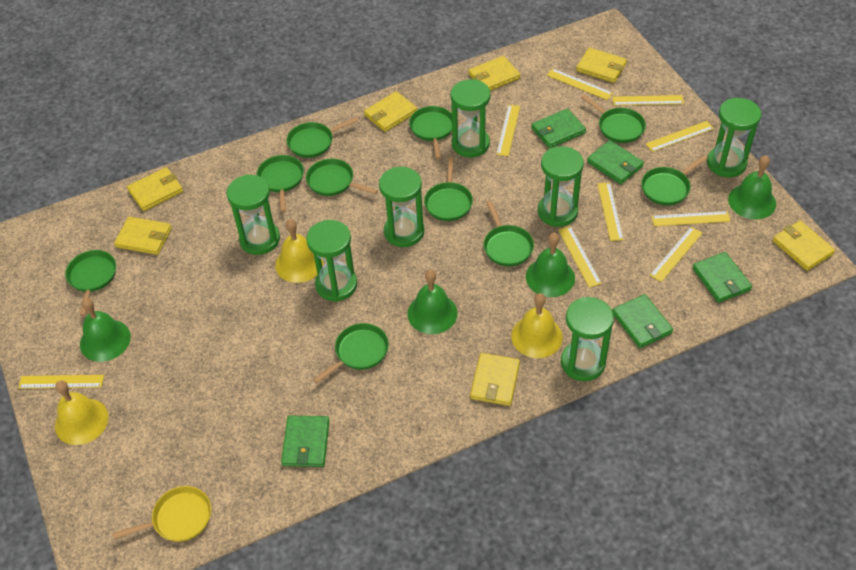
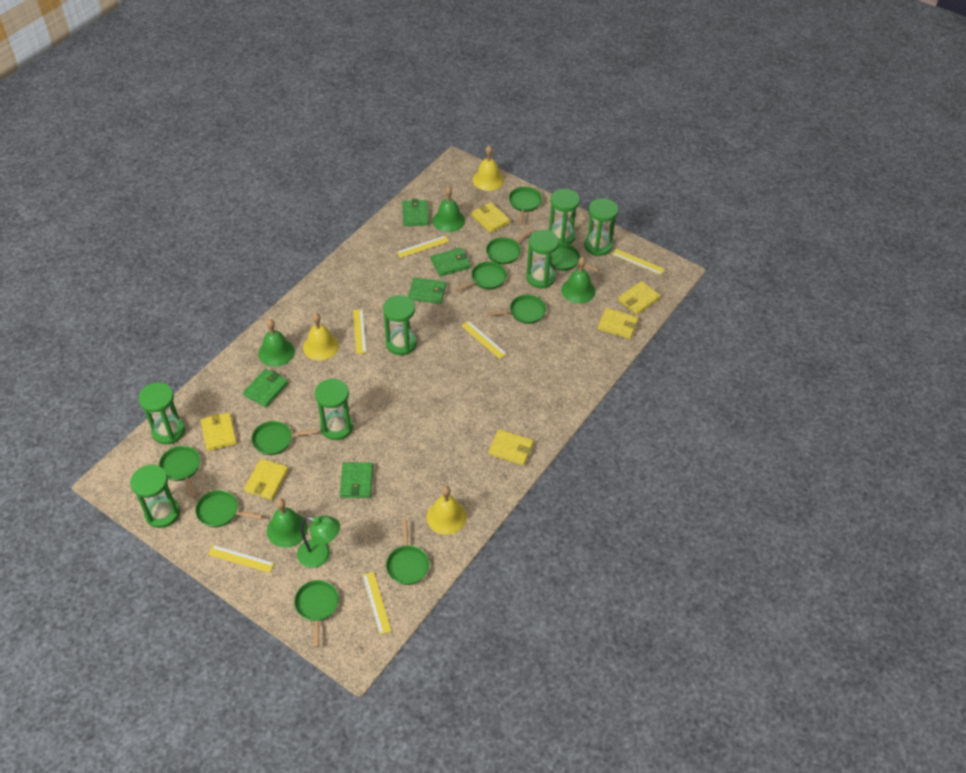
green lamp: 0 -> 1
yellow pan: 1 -> 0
yellow ruler: 9 -> 6
yellow wallet: 7 -> 6

